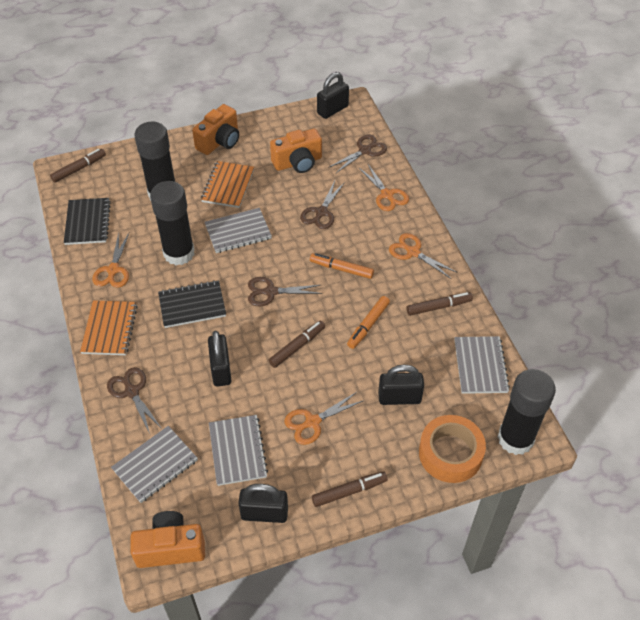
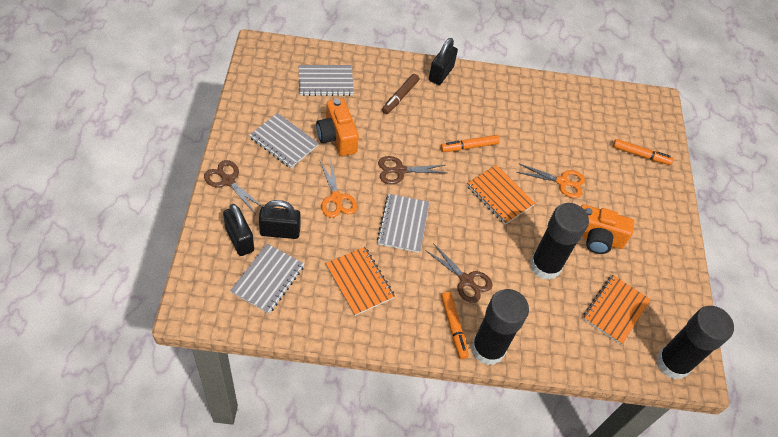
black notebook: 2 -> 0
black padlock: 4 -> 3
brown marker: 4 -> 1
brown scissors: 4 -> 3
orange camera: 3 -> 2
orange marker: 2 -> 3
orange notebook: 2 -> 3
orange scissors: 4 -> 2
orange tape: 1 -> 0

